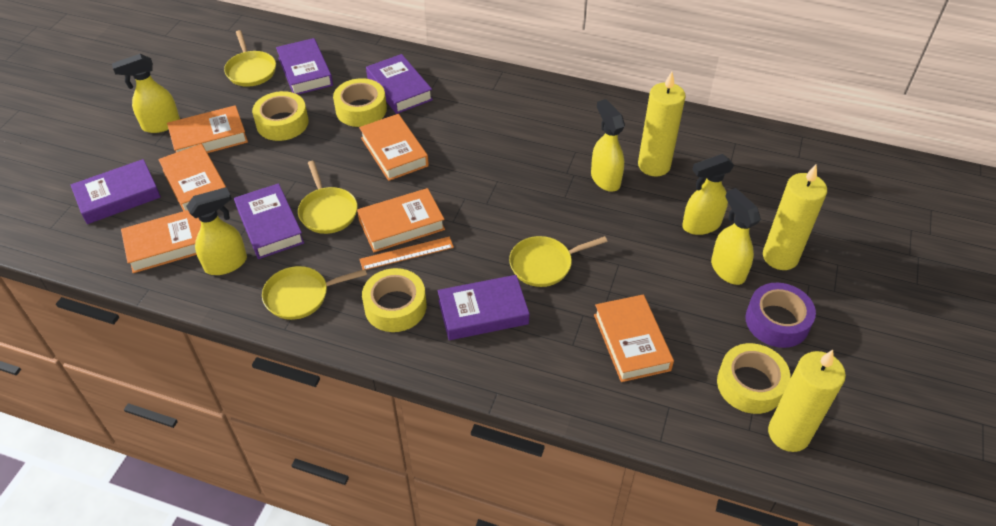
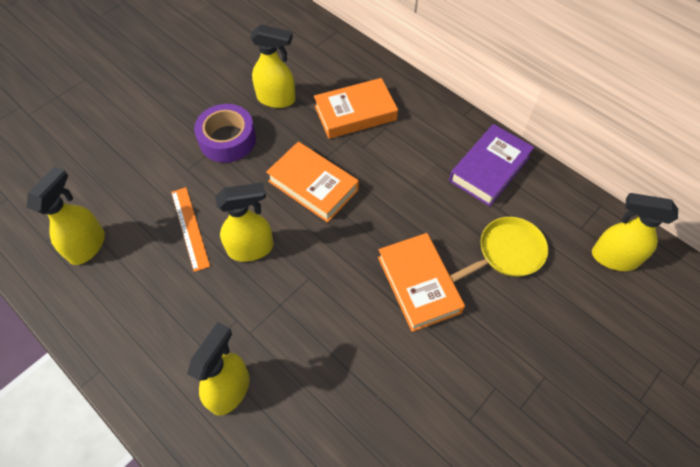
orange book: 6 -> 3
purple book: 5 -> 1
yellow candle: 3 -> 0
yellow pan: 4 -> 1
yellow tape: 4 -> 0

